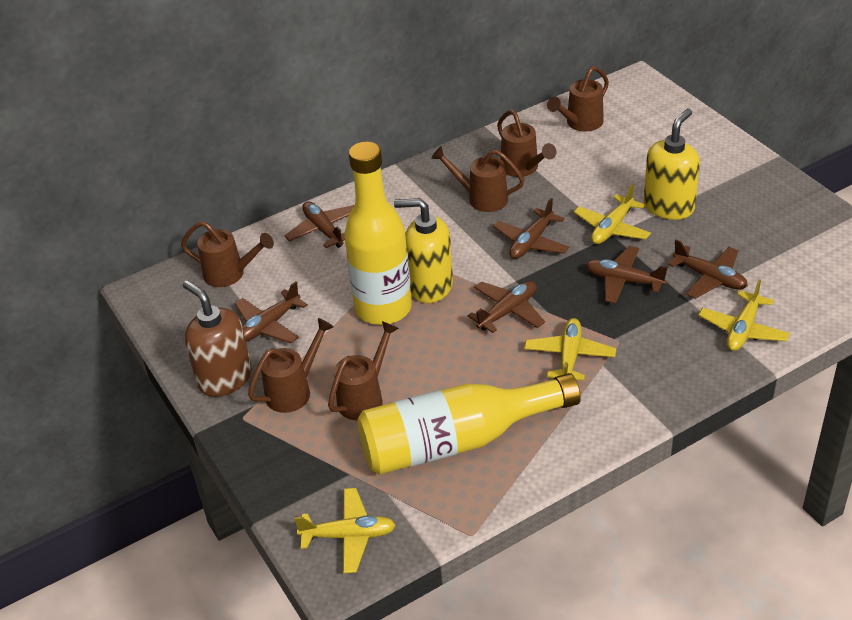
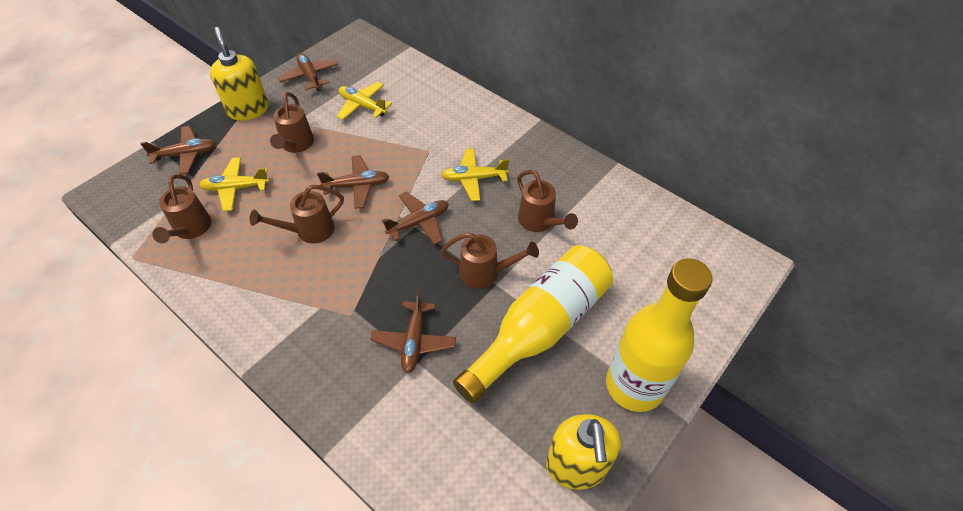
brown plane: 6 -> 5
brown soap dispenser: 1 -> 0
brown watering can: 6 -> 5
yellow plane: 4 -> 3

